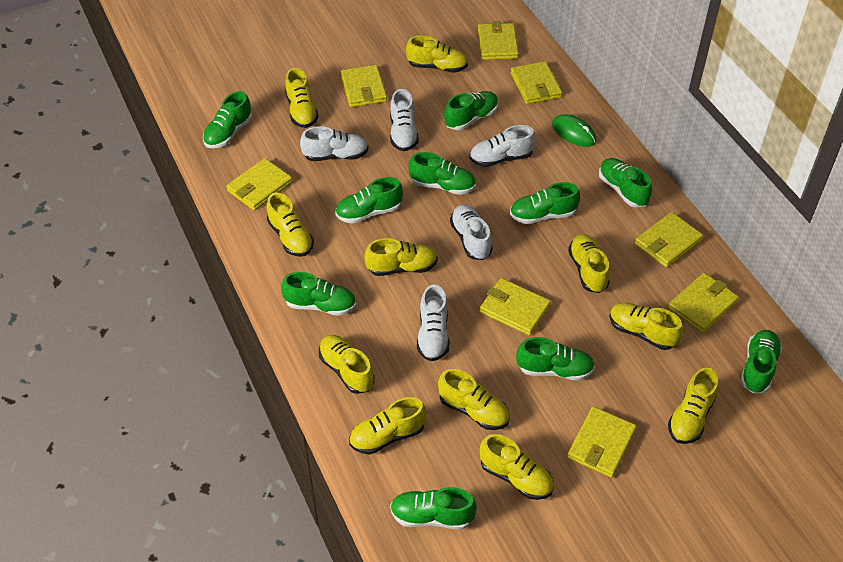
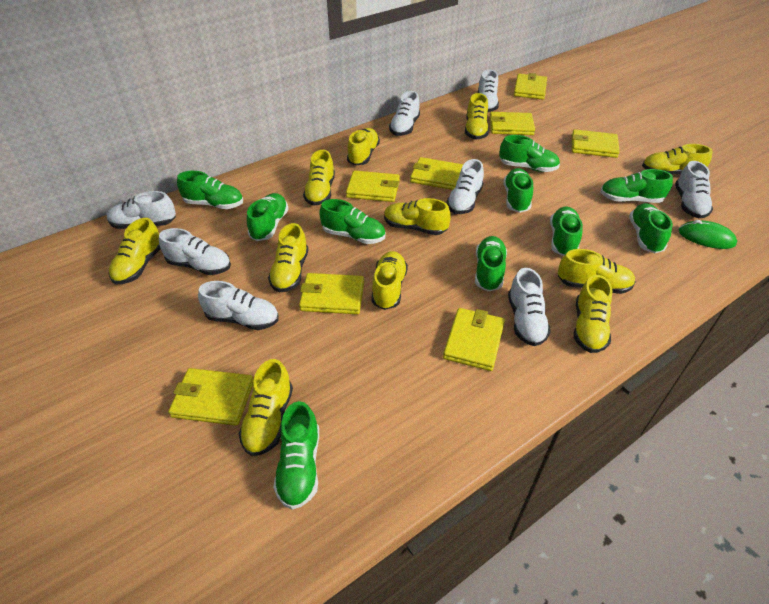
white shoe: 5 -> 8

